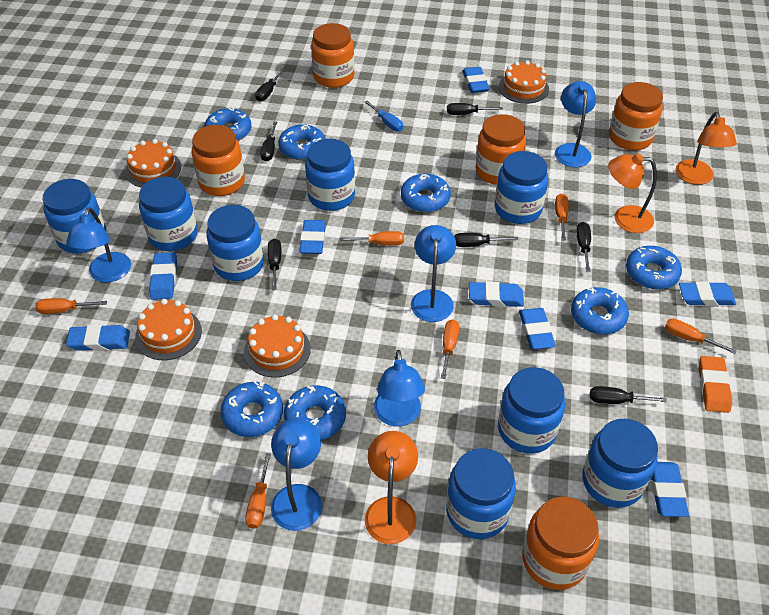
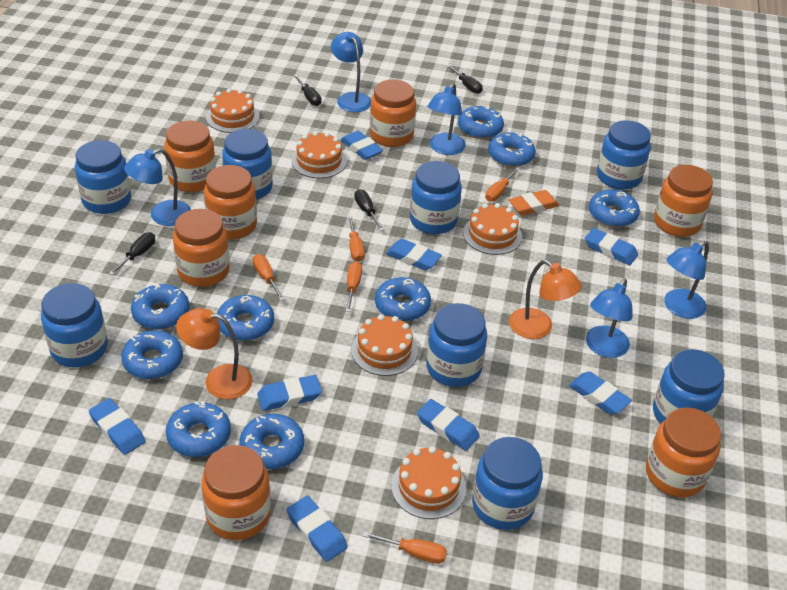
black screwdriver: 7 -> 4
blue donut: 7 -> 9
blue screwdriver: 1 -> 0
orange cake: 4 -> 5
orange jar: 5 -> 7
orange lamp: 3 -> 2
orange screwdriver: 6 -> 5

